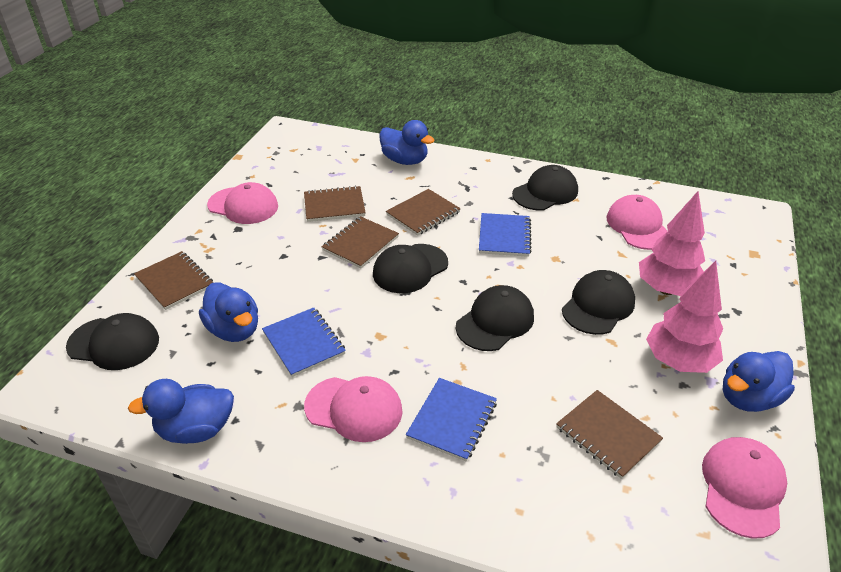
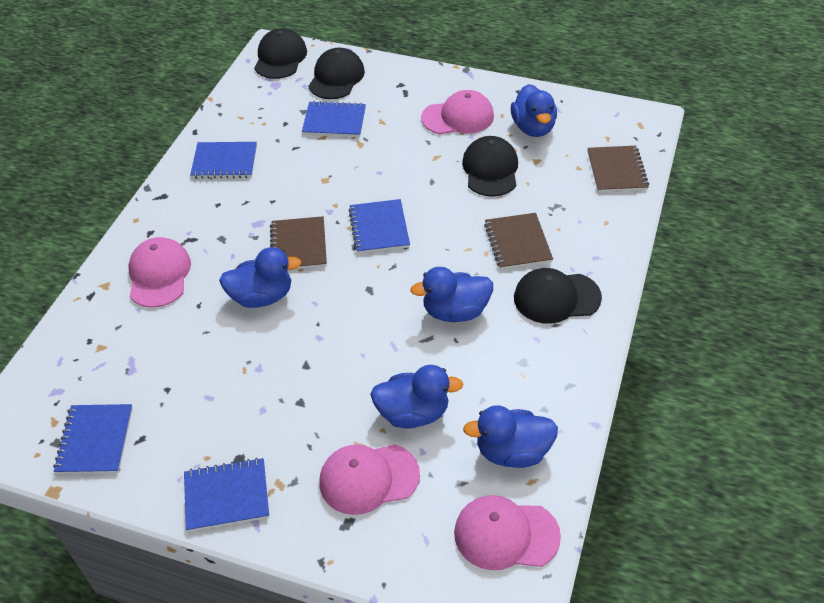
black cap: 5 -> 4
blue duck: 4 -> 5
blue notebook: 3 -> 5
brown notebook: 5 -> 3
pink tree: 2 -> 0

